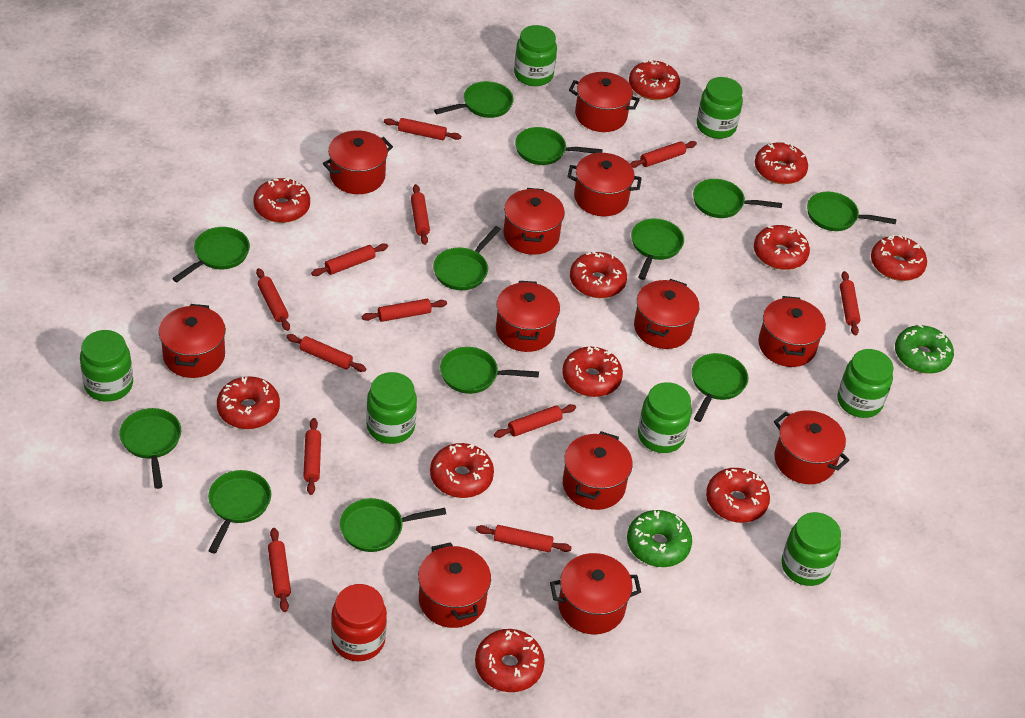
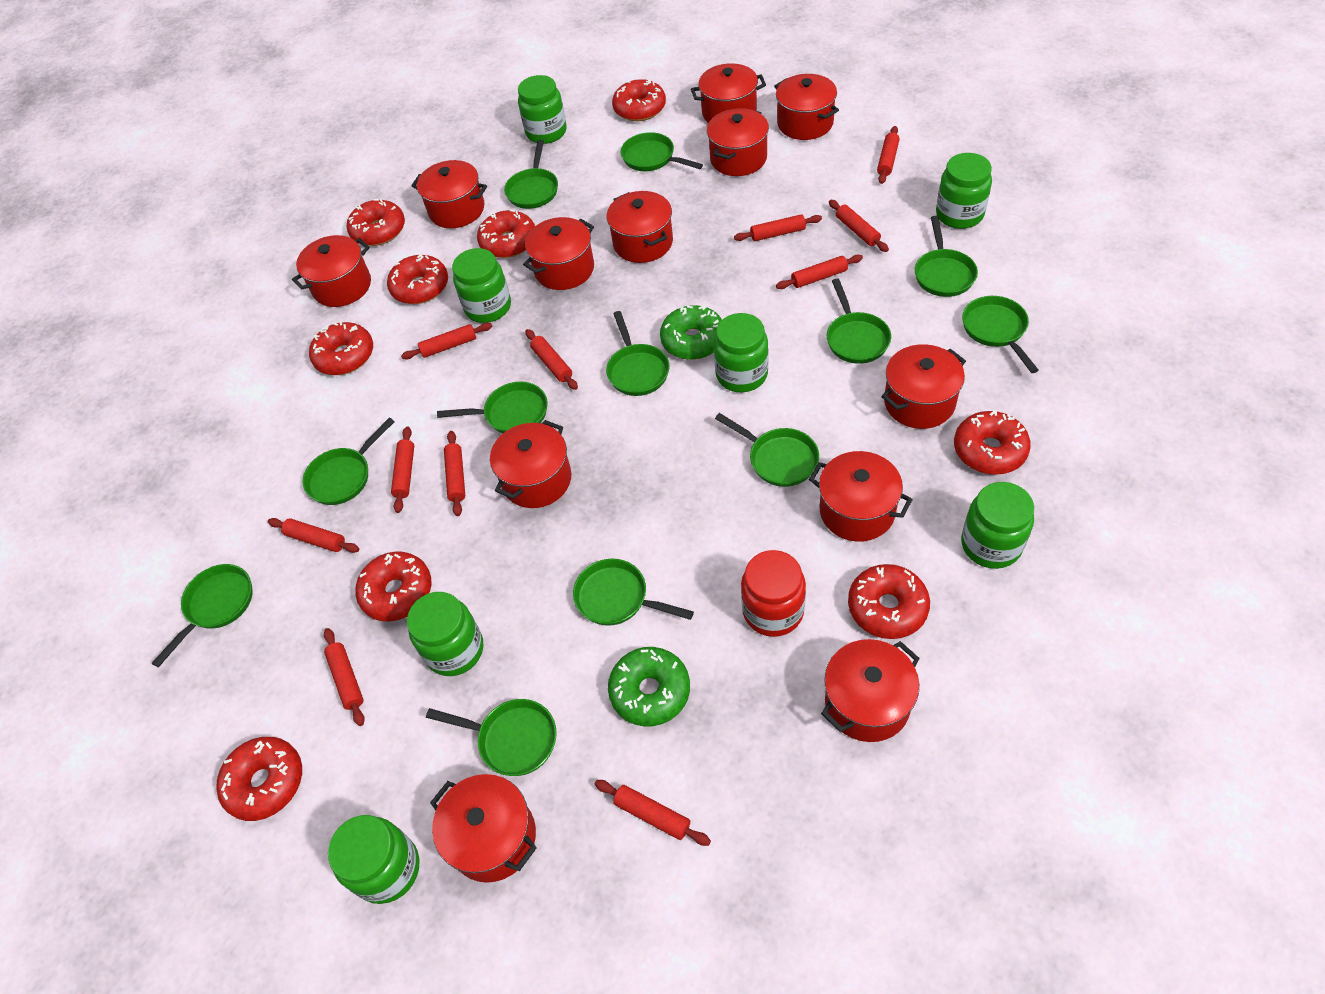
red donut: 11 -> 9
red rolling pin: 12 -> 11

